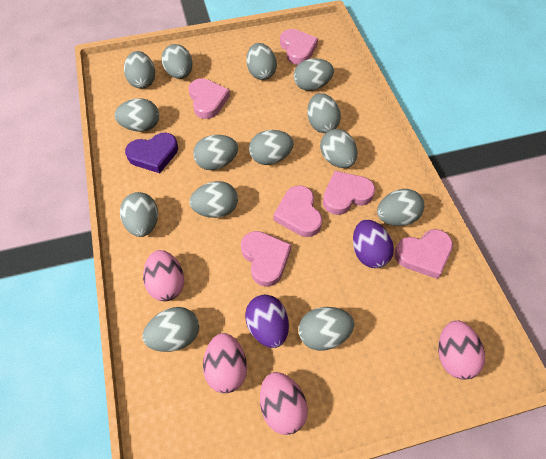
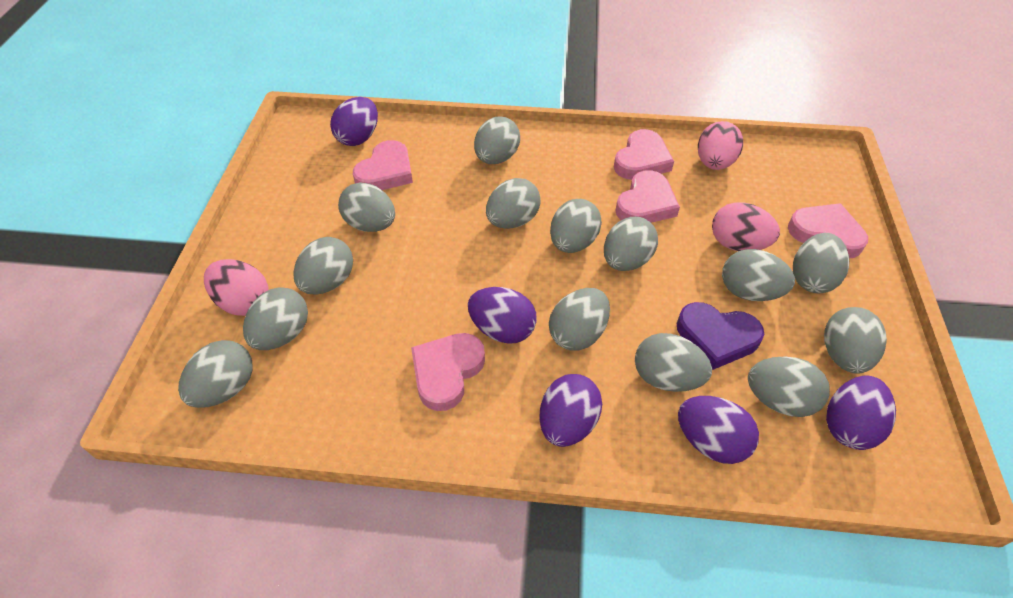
pink egg: 4 -> 3
pink heart: 6 -> 5
purple egg: 2 -> 5

